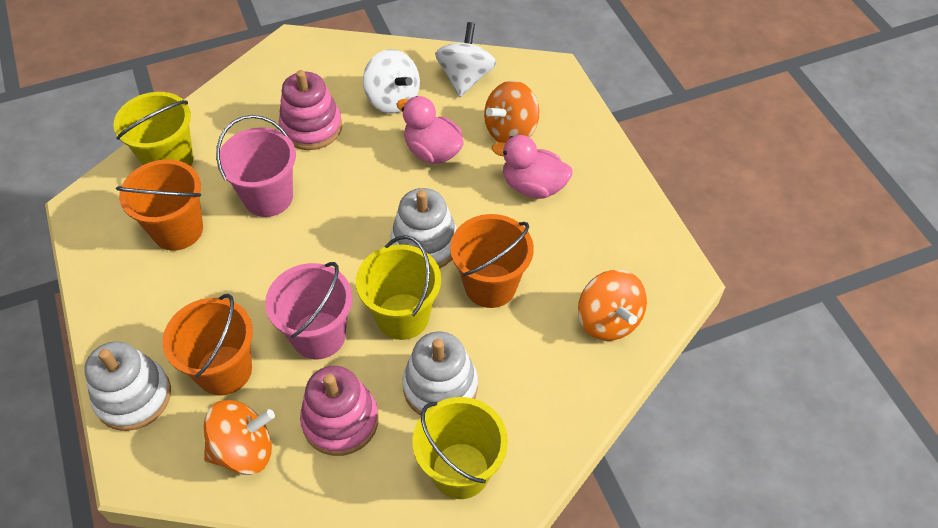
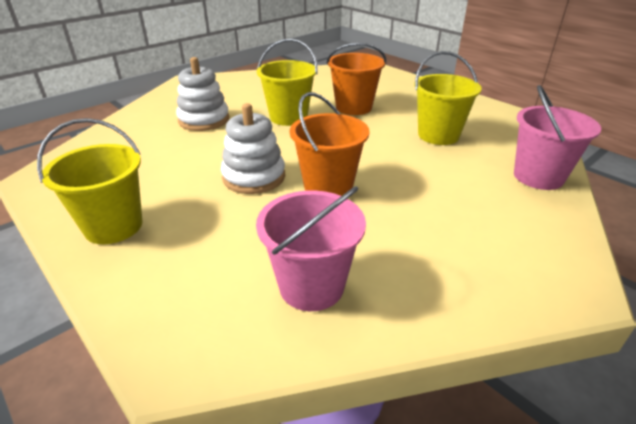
orange bucket: 3 -> 2
orange spinning top: 3 -> 0
pink duck: 2 -> 0
pink stacking toy: 2 -> 0
white spinning top: 2 -> 0
white stacking toy: 3 -> 2

